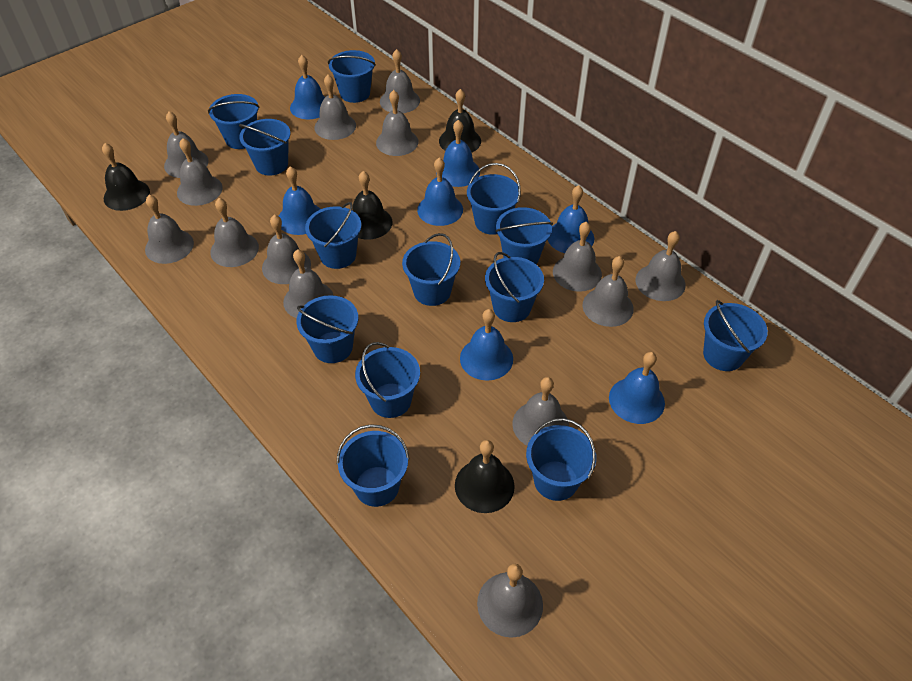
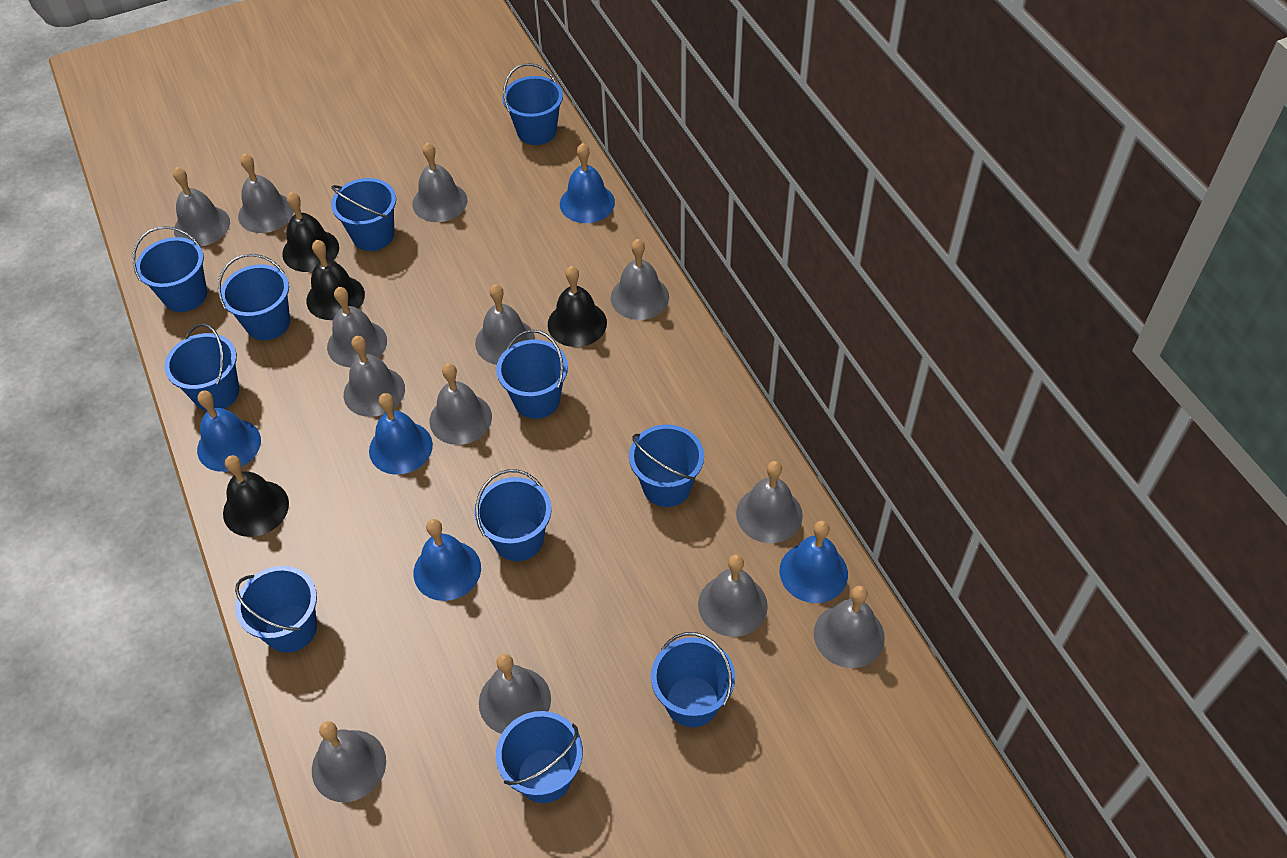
blue bell: 7 -> 5
blue bucket: 13 -> 11
grey bell: 14 -> 13

